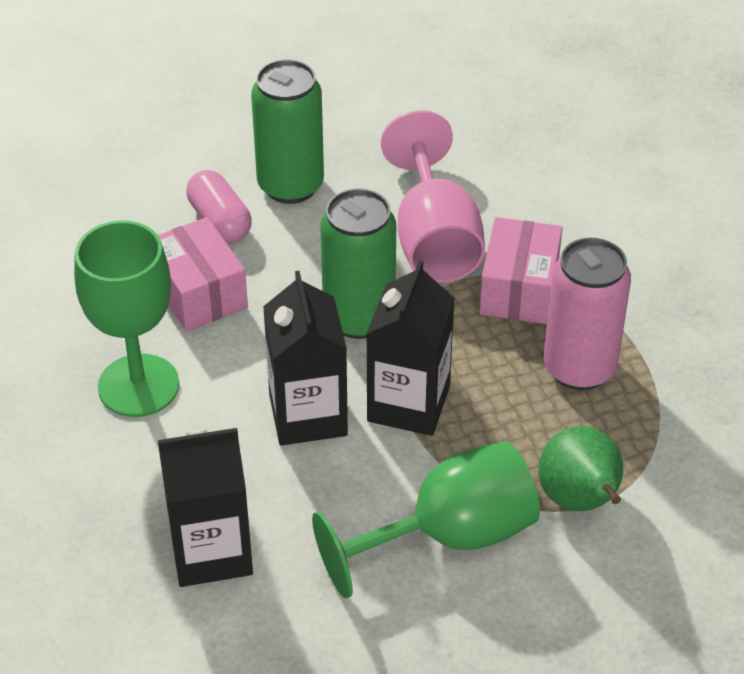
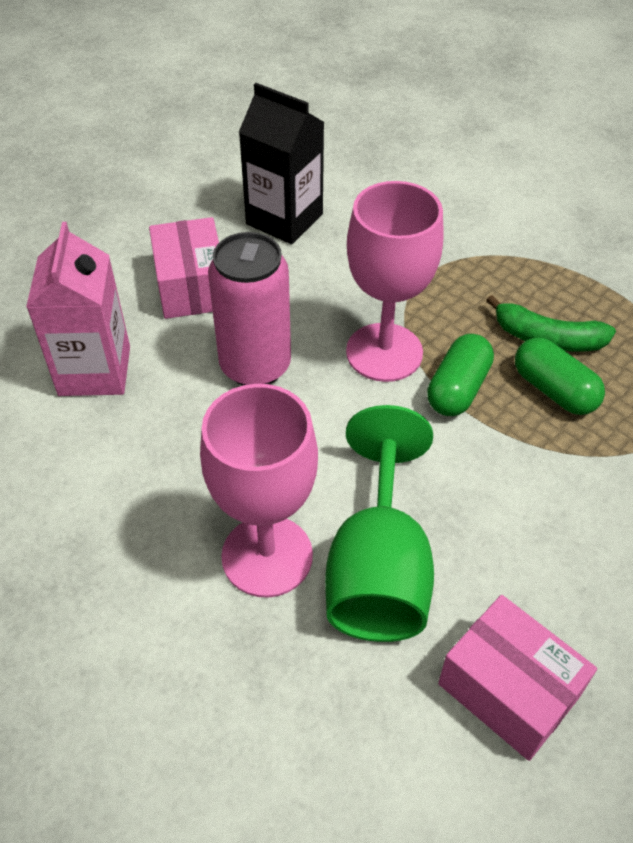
black carton: 3 -> 1
green banana: 0 -> 1
green can: 2 -> 0
green capsule: 0 -> 2
green goblet: 2 -> 1
green pear: 1 -> 0
pink capsule: 1 -> 0
pink carton: 0 -> 1
pink goblet: 1 -> 2

